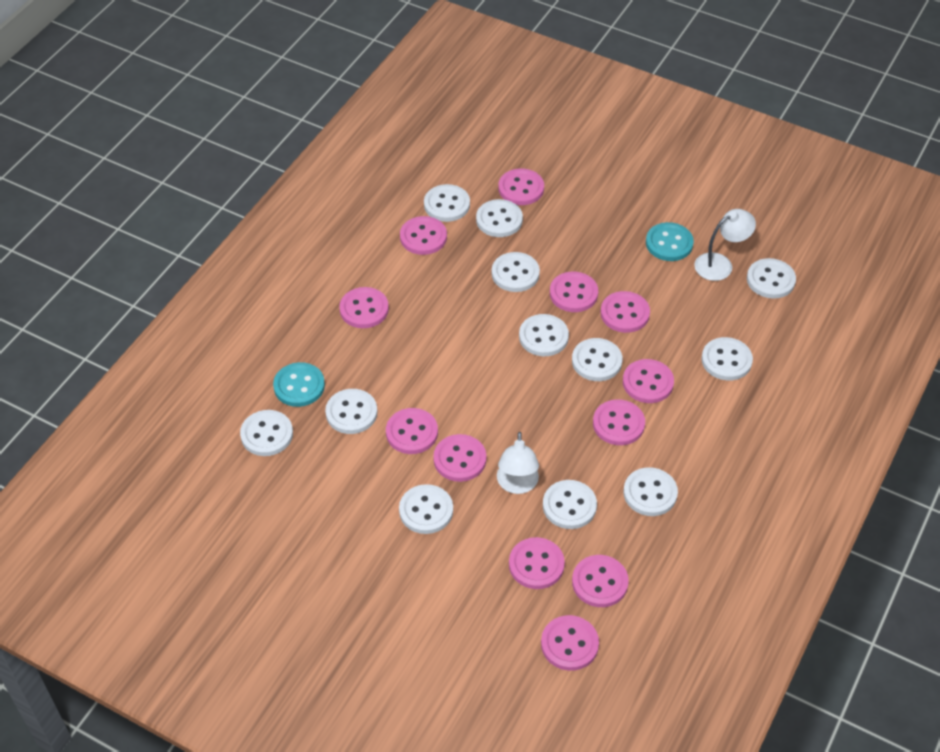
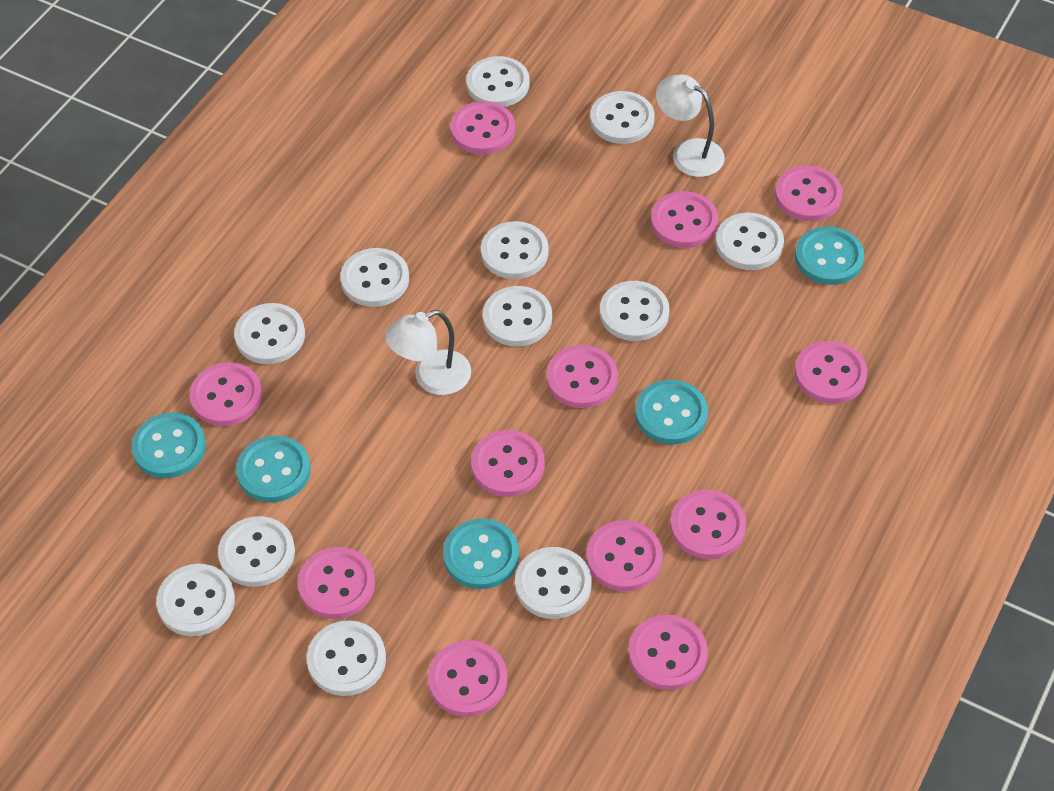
turquoise button: 2 -> 5

